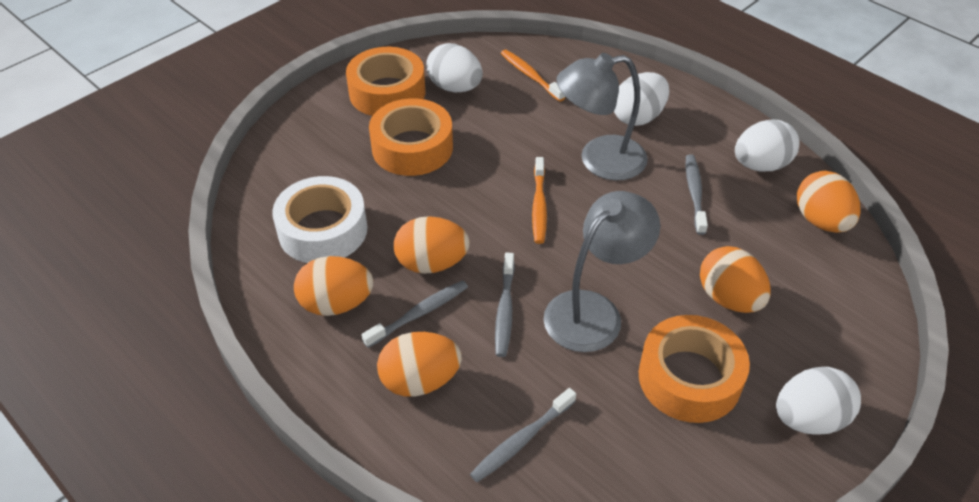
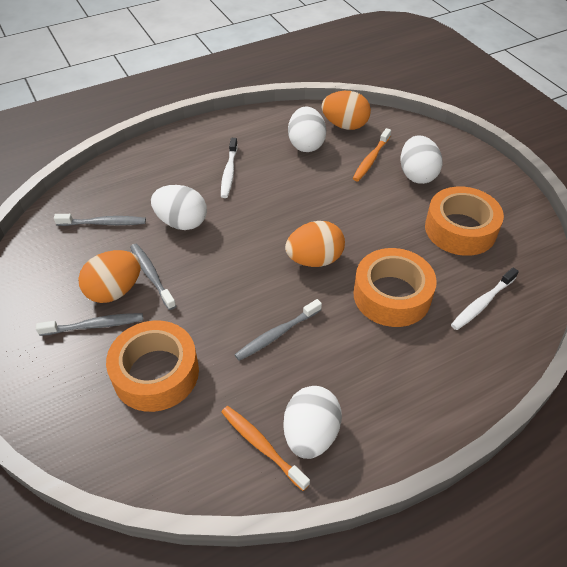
grey lamp: 2 -> 0
orange egg: 5 -> 3
white tape: 1 -> 0
white toothbrush: 0 -> 2

